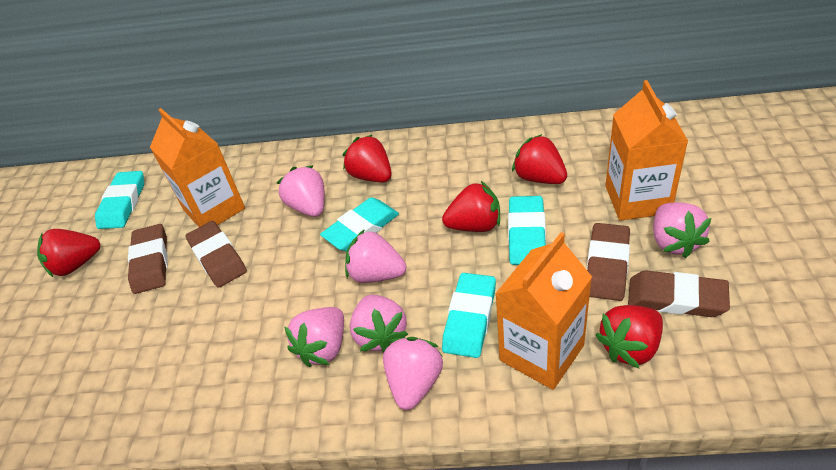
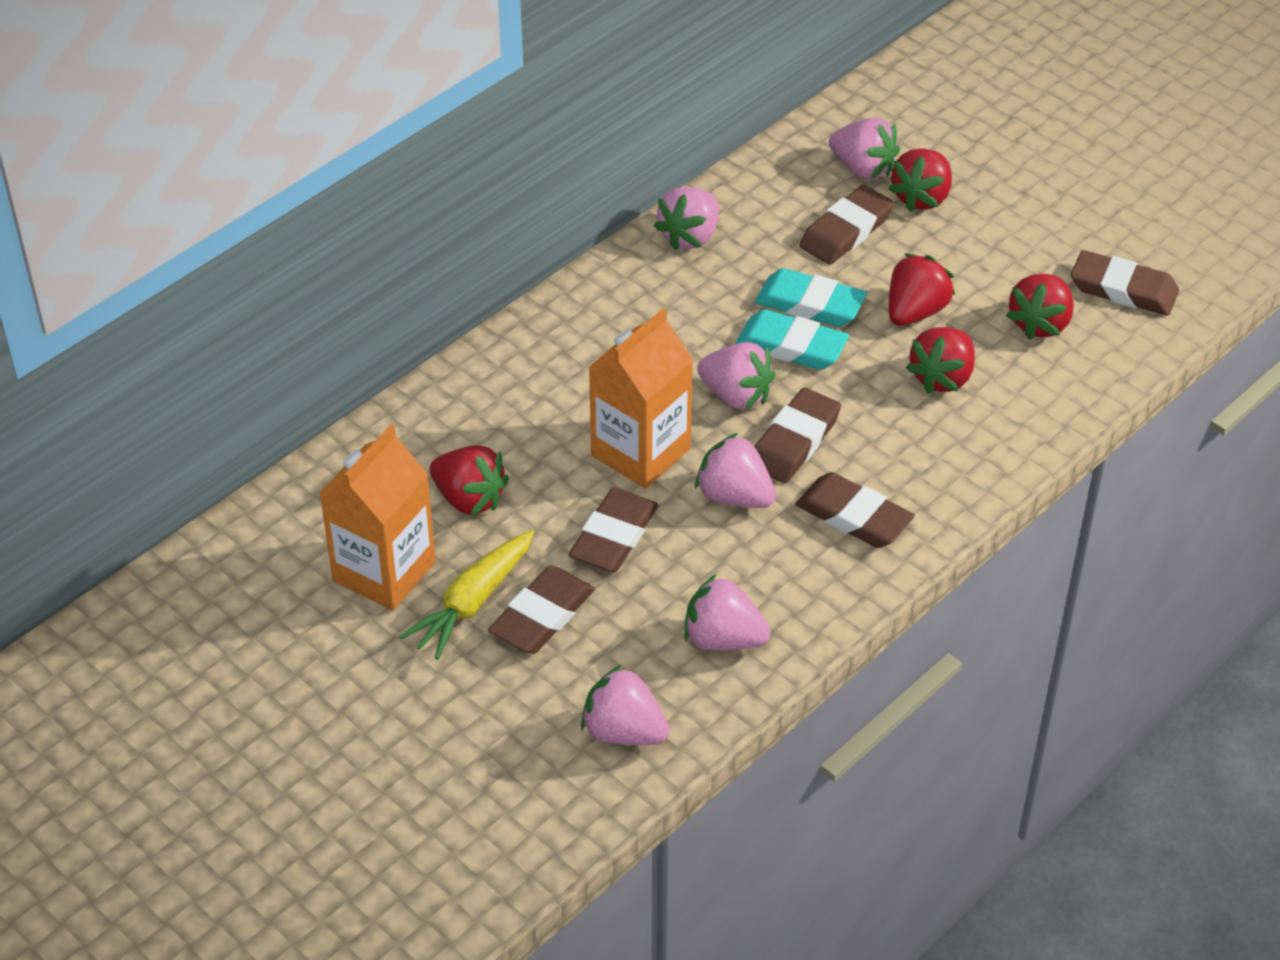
brown eraser: 4 -> 6
orange carton: 3 -> 2
turquoise eraser: 4 -> 2
yellow carrot: 0 -> 1

